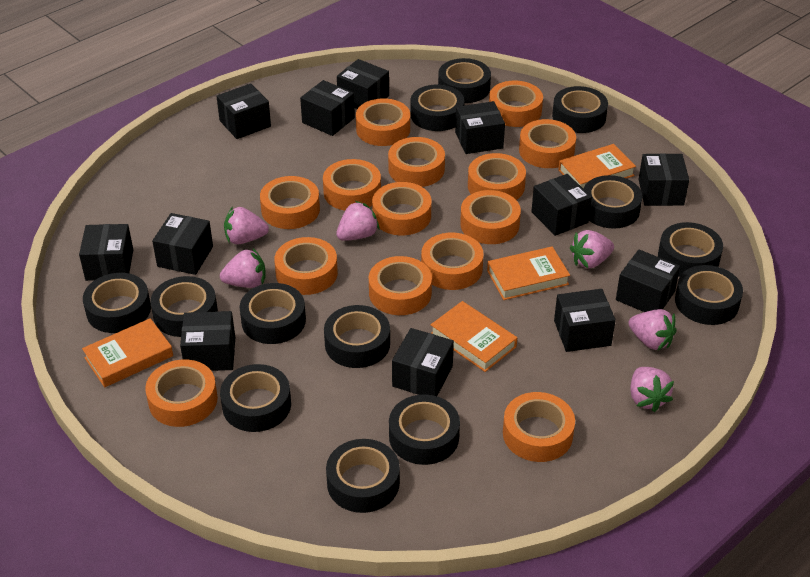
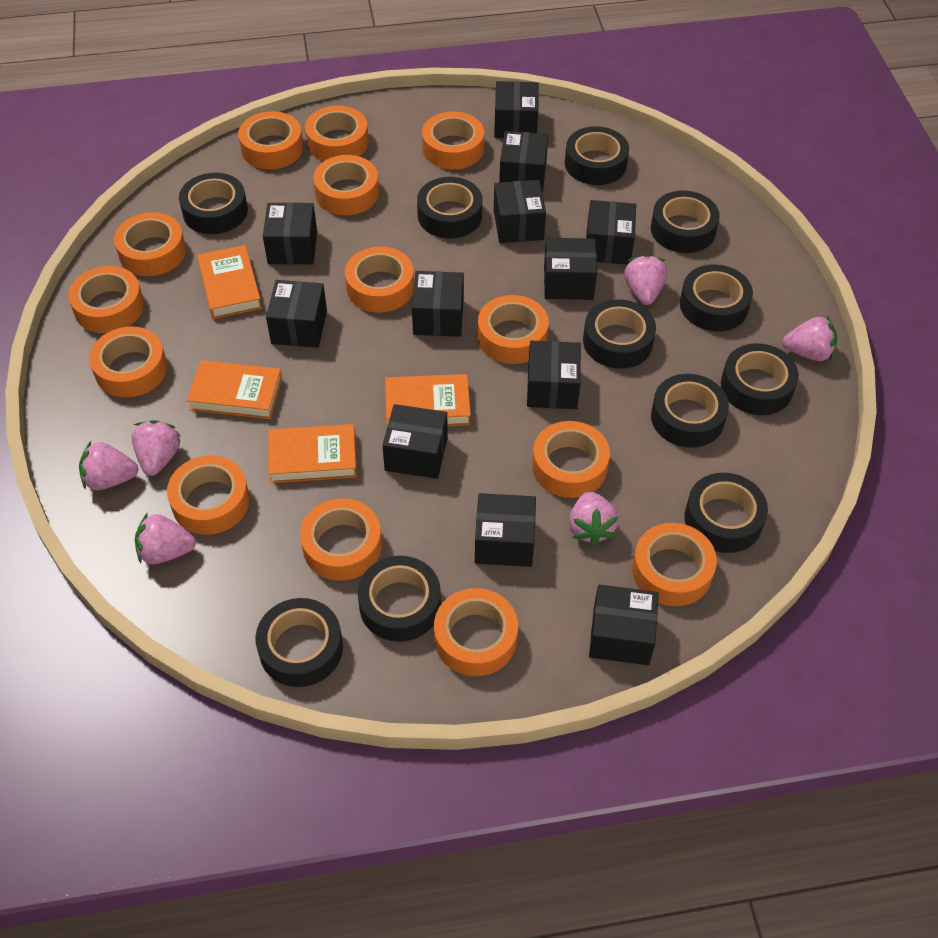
black tape: 13 -> 11

